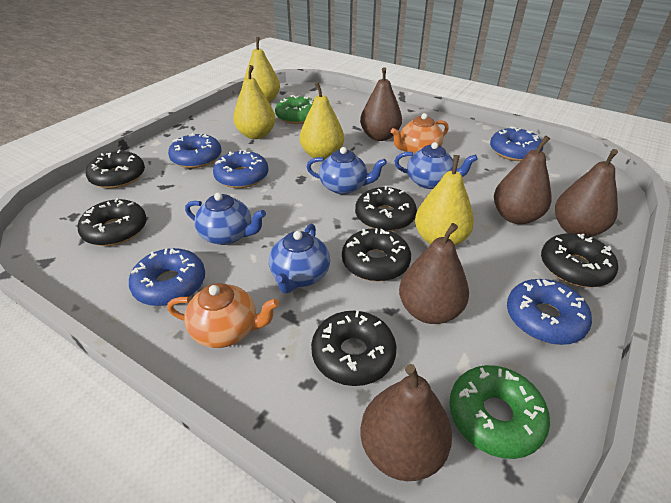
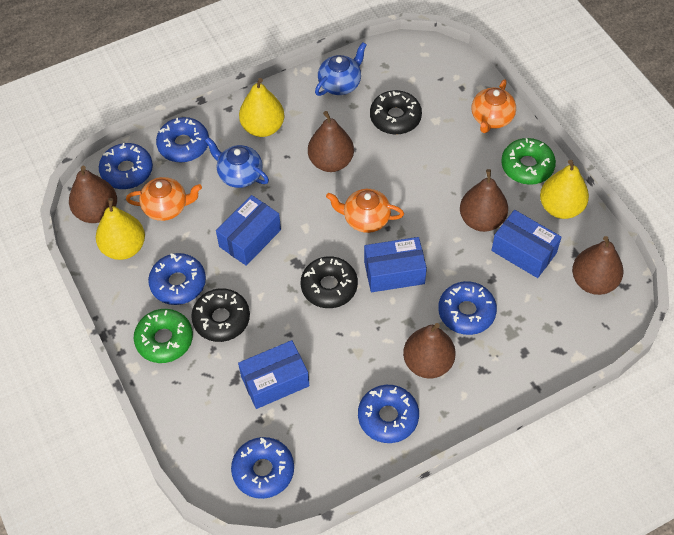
black donut: 6 -> 3
blue box: 0 -> 4
blue donut: 5 -> 6
blue teapot: 4 -> 2
orange teapot: 2 -> 3
yellow pear: 4 -> 3

